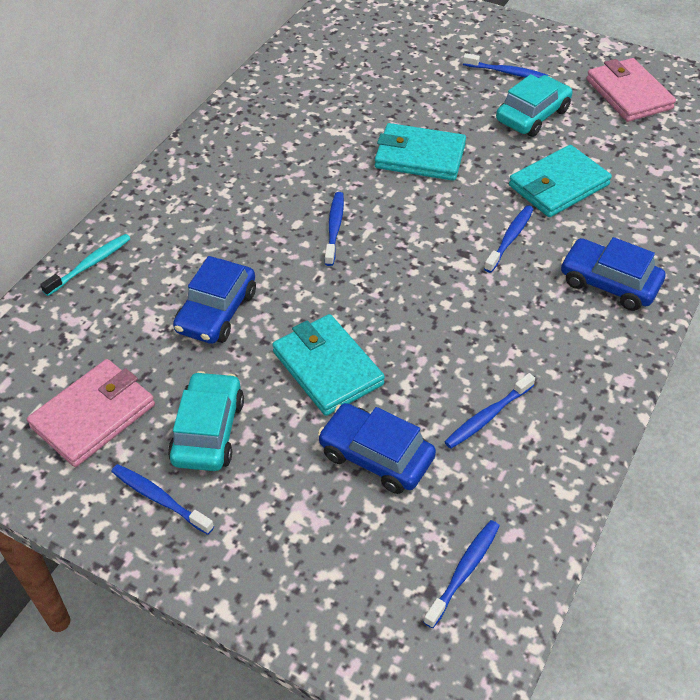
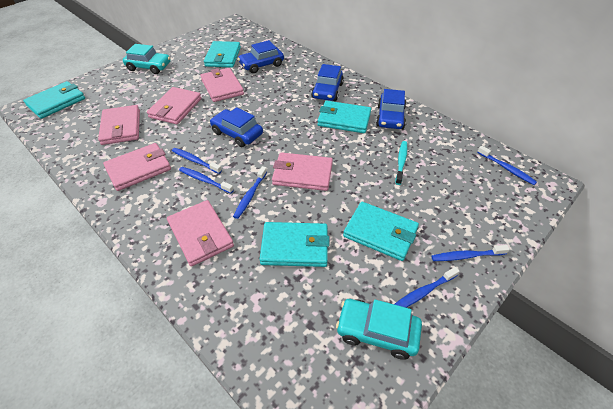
blue car: 3 -> 4
pink wallet: 2 -> 6
turquoise wallet: 3 -> 5

